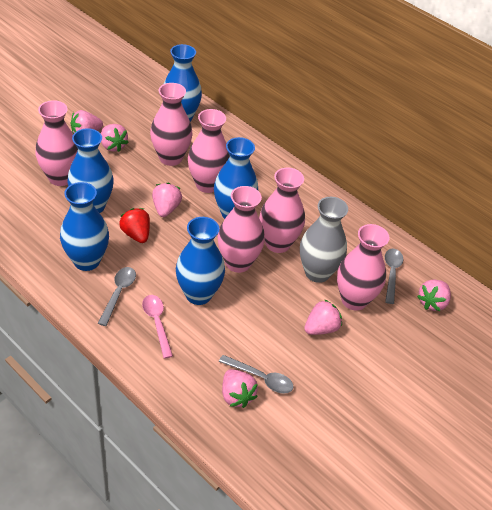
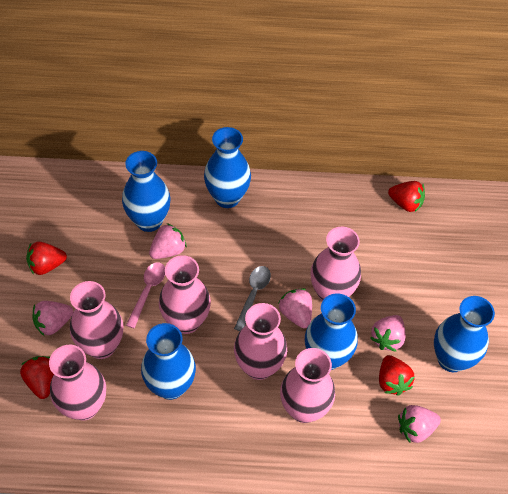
grey spoon: 3 -> 1
grey vase: 1 -> 0
pink strawberry: 6 -> 5
red strawberry: 1 -> 4

